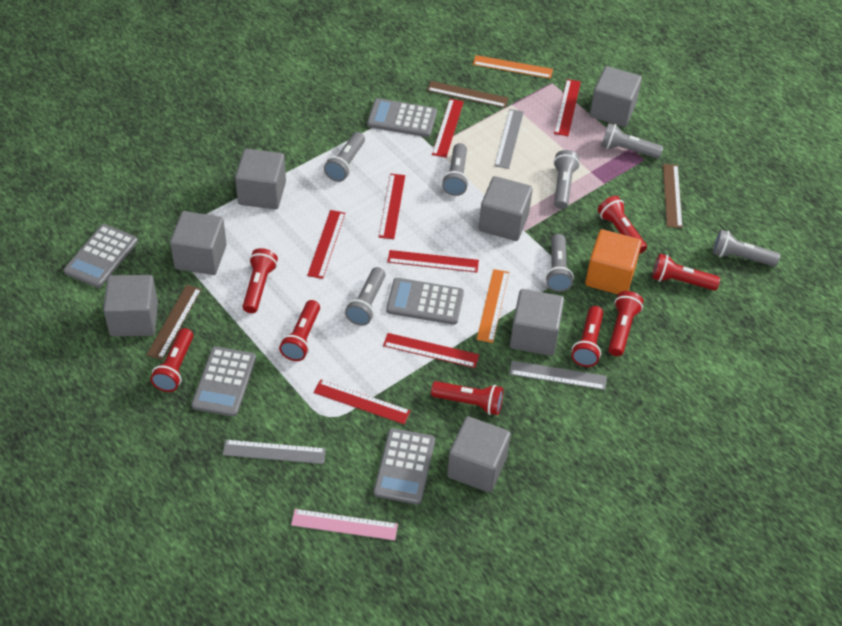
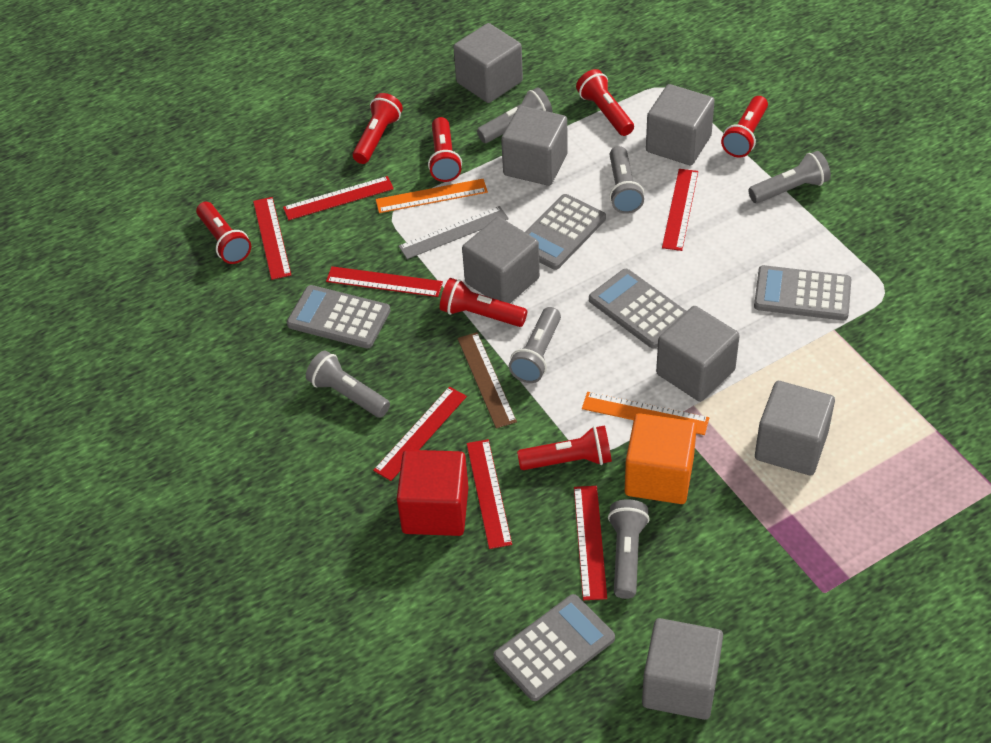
brown ruler: 3 -> 1
grey flashlight: 7 -> 6
grey ruler: 3 -> 1
pink ruler: 1 -> 0
red cube: 0 -> 1
red flashlight: 8 -> 7

